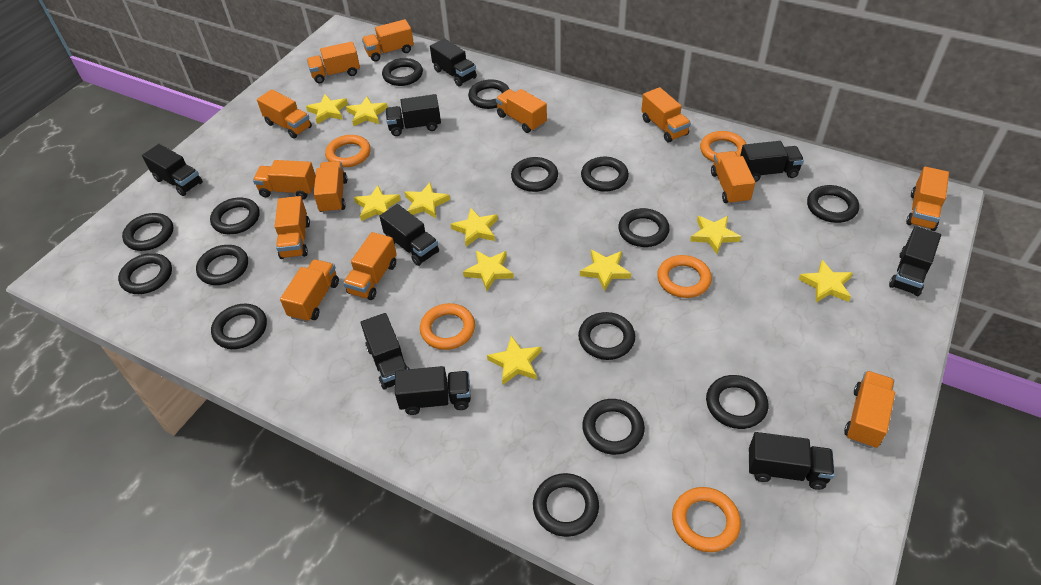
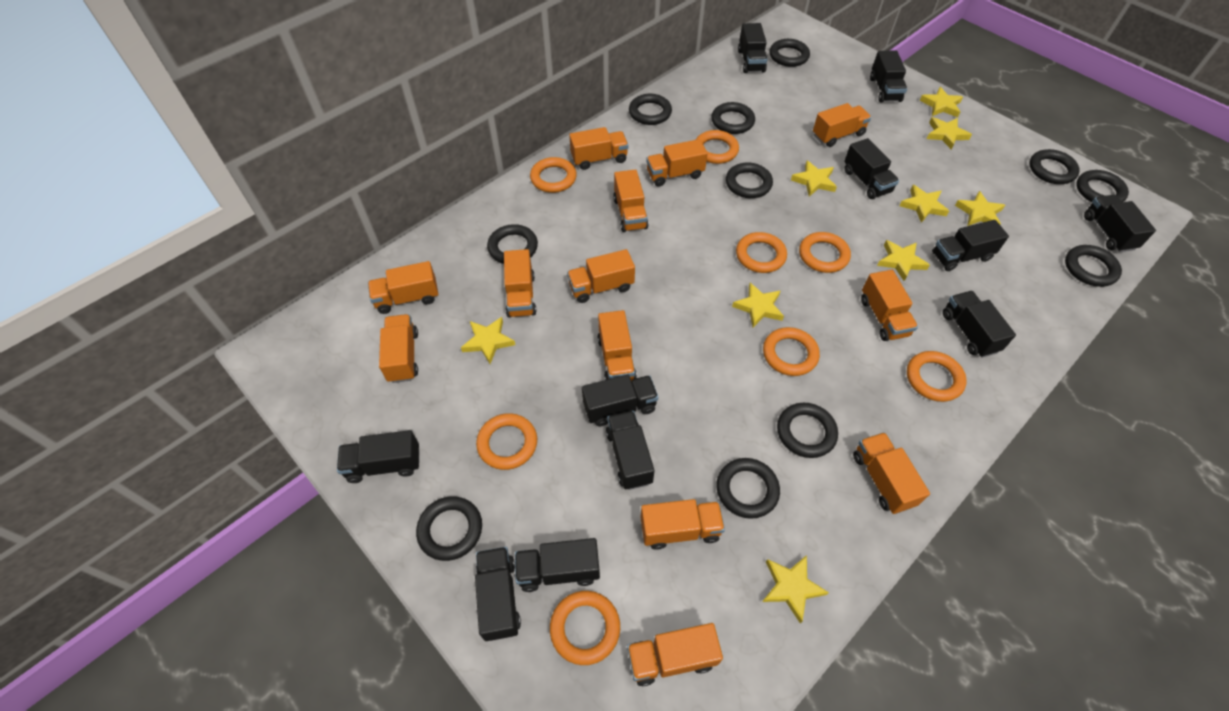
black ring: 15 -> 11
black truck: 9 -> 11
orange ring: 5 -> 8
yellow star: 10 -> 9

